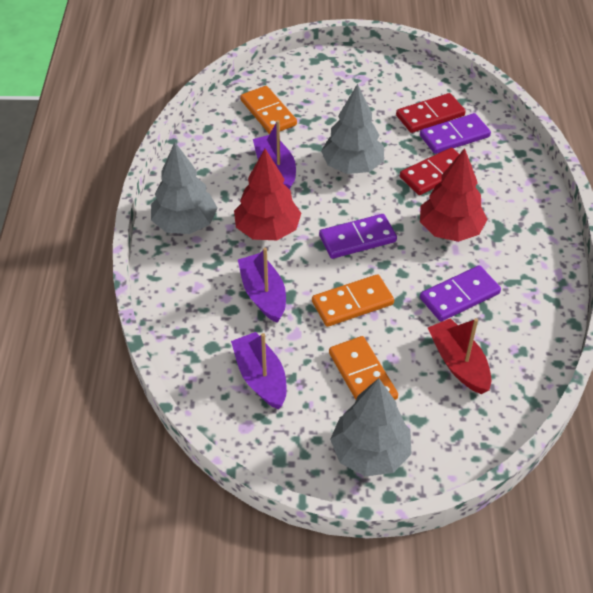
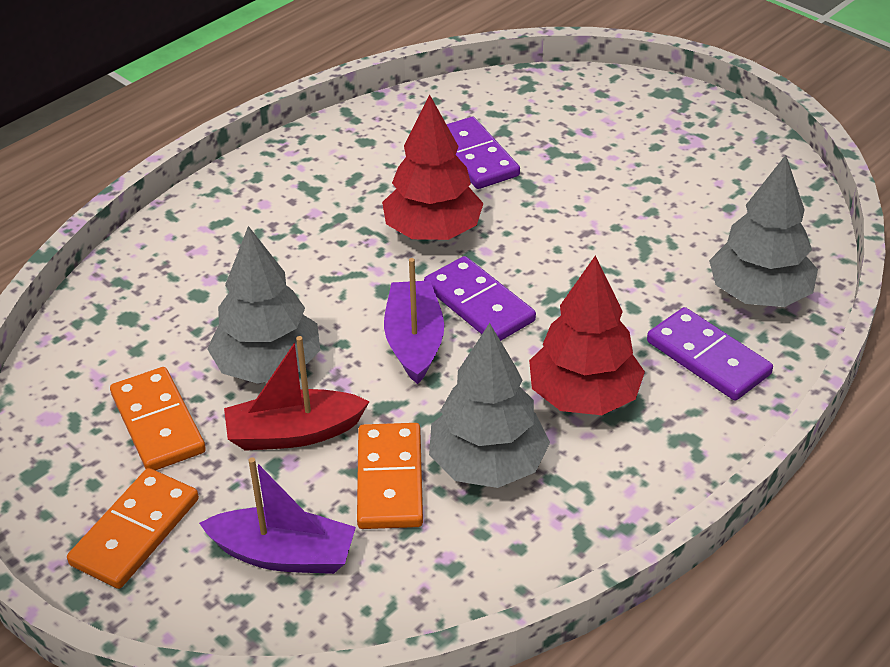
purple boat: 3 -> 2
red domino: 2 -> 0

